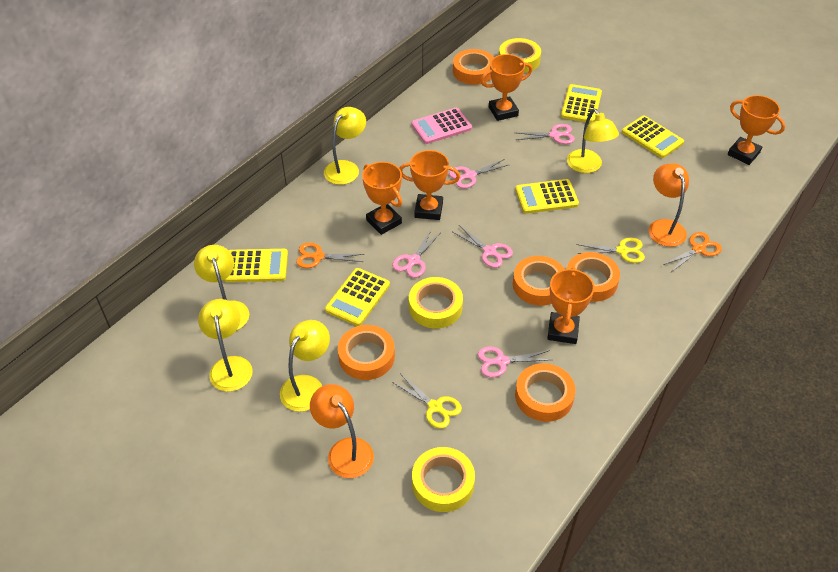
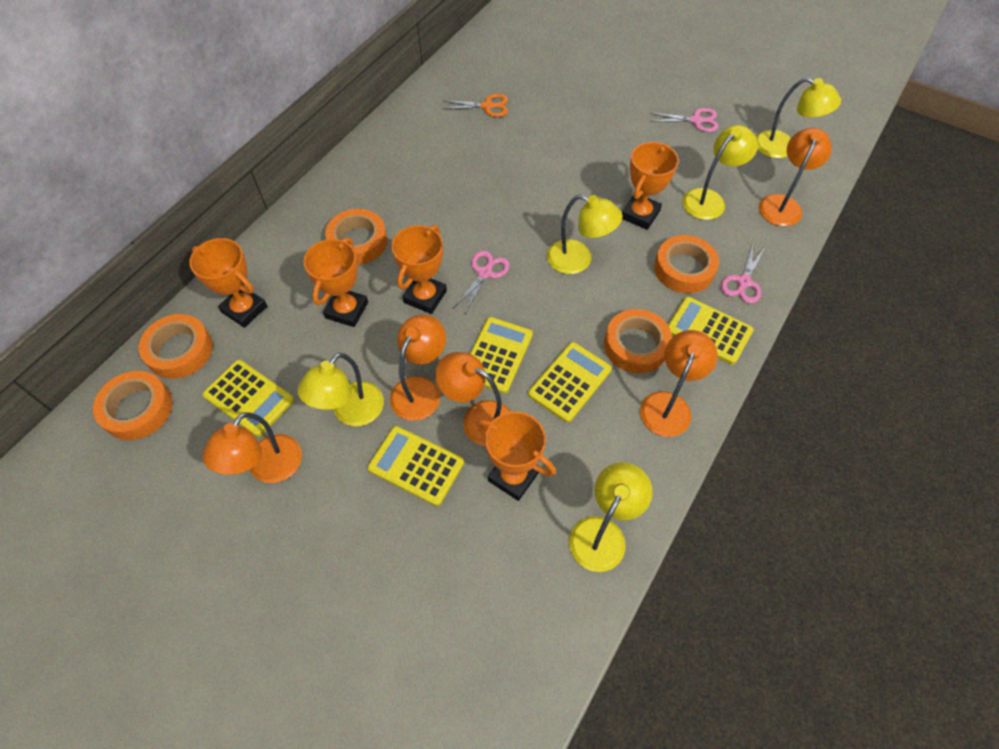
orange lamp: 2 -> 5
orange scissors: 2 -> 1
pink calculator: 1 -> 0
pink scissors: 5 -> 3
yellow scissors: 2 -> 0
yellow tape: 3 -> 0

